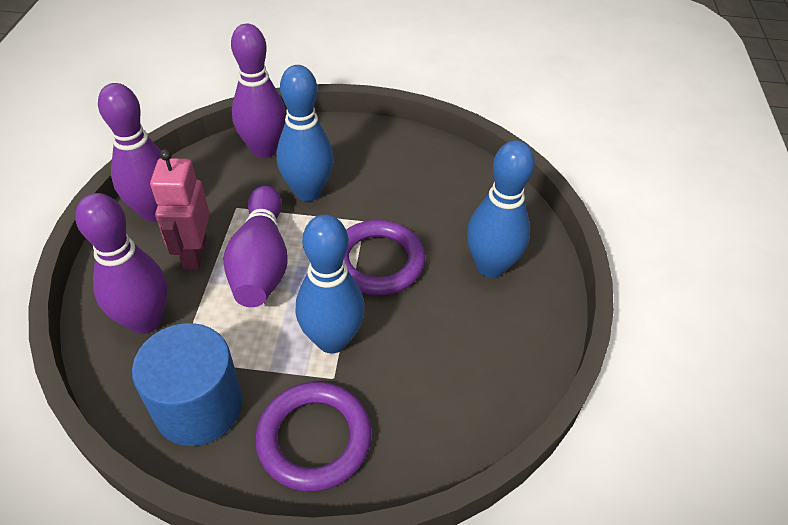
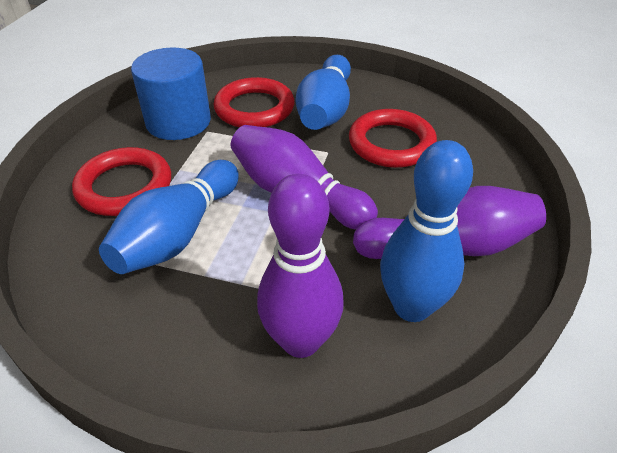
pink robot: 1 -> 0
purple bowling pin: 4 -> 3
purple ring: 2 -> 0
red ring: 0 -> 3

